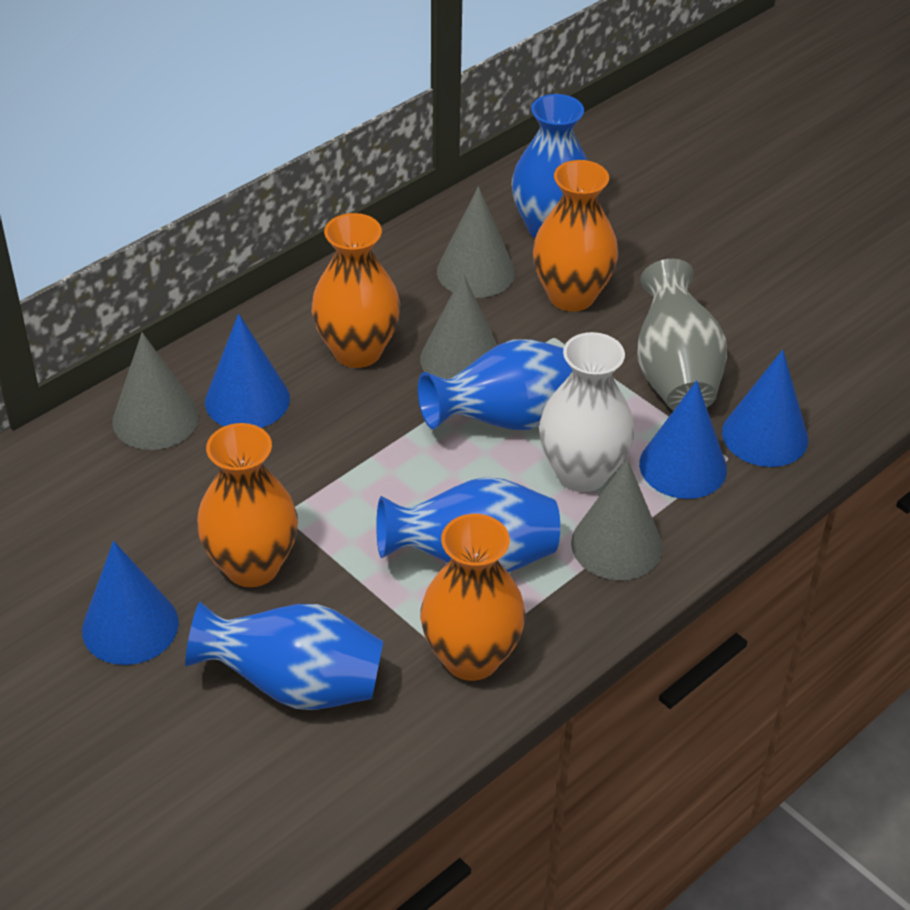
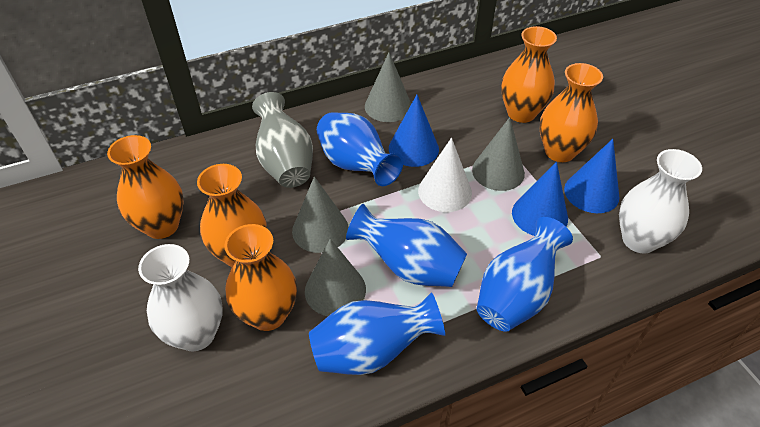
blue cone: 4 -> 3
orange vase: 4 -> 5
white cone: 0 -> 1
white vase: 1 -> 2

